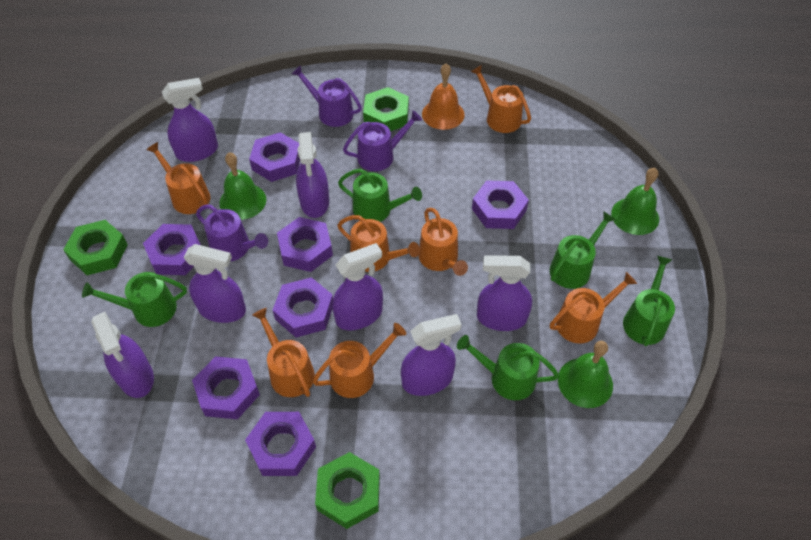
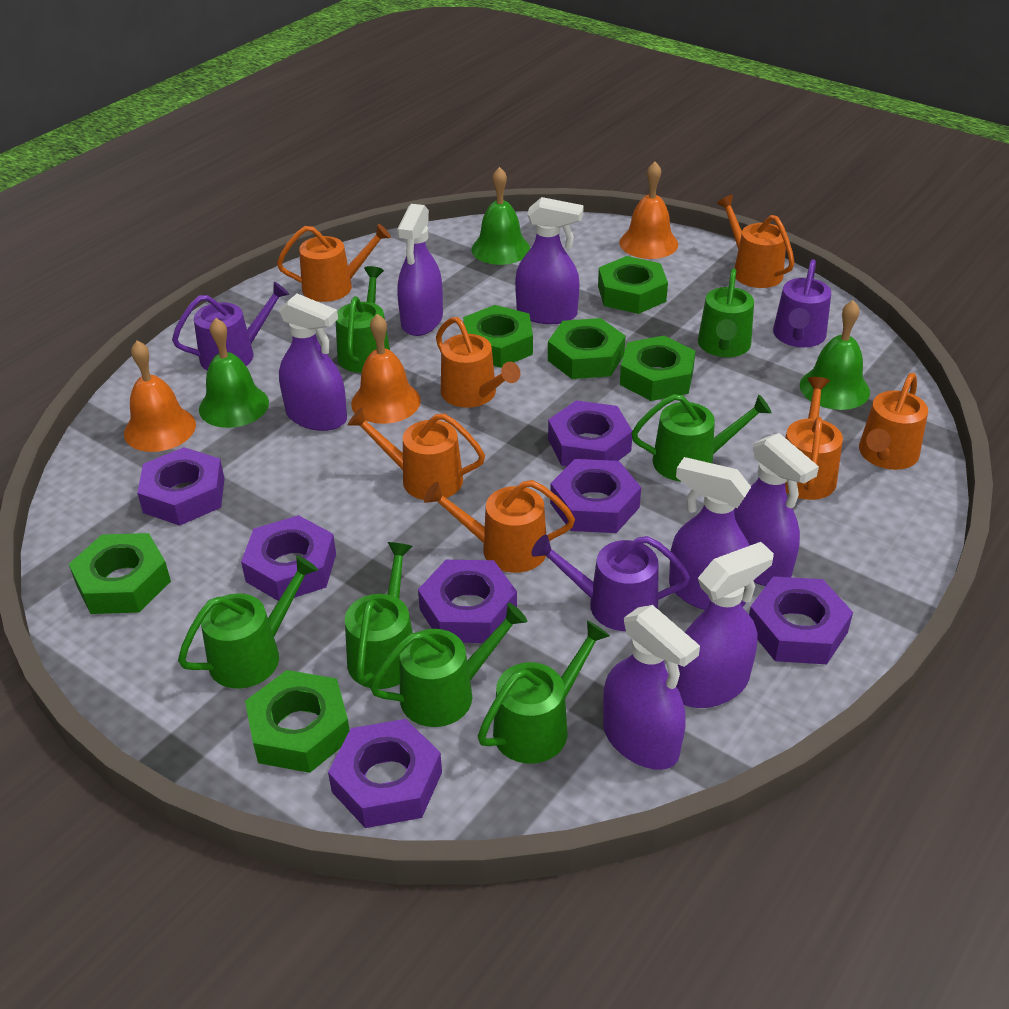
green nut: 3 -> 6
green watering can: 5 -> 7
orange bell: 1 -> 3

